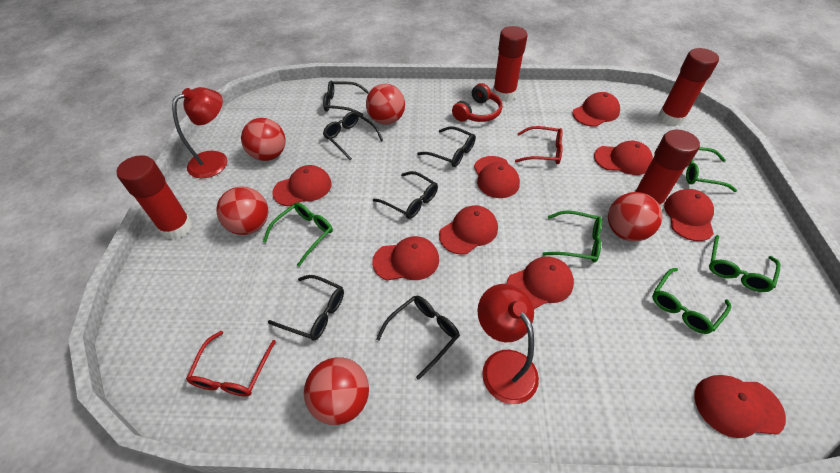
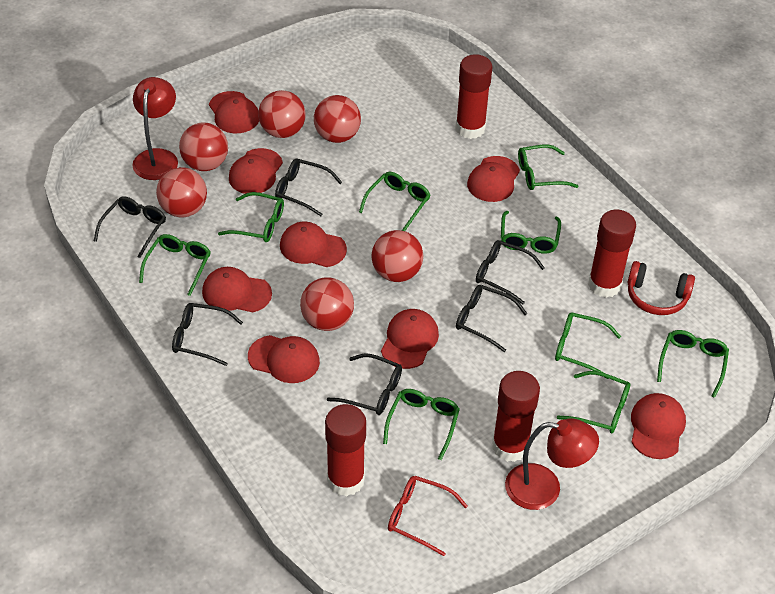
green glasses: 5 -> 9
red ball: 5 -> 6
red cap: 9 -> 8
red glasses: 2 -> 1

